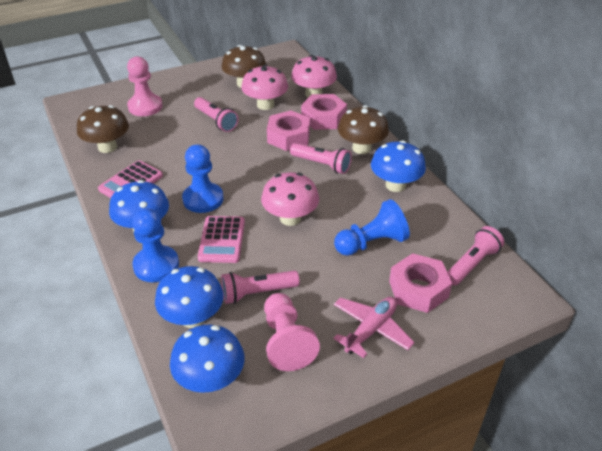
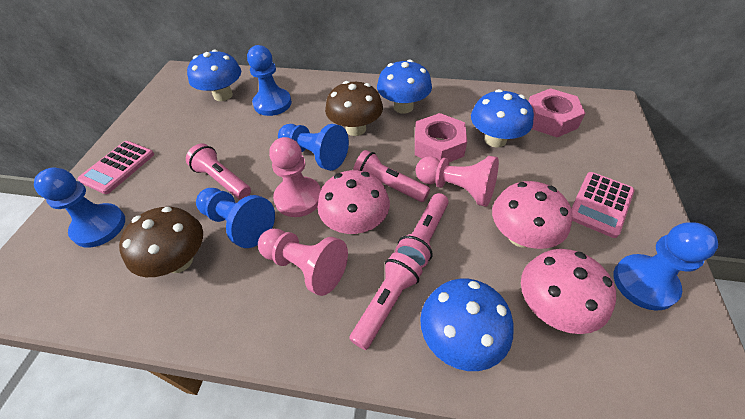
blue pawn: 3 -> 5
brown mushroom: 3 -> 2
pink nut: 3 -> 2
pink pawn: 2 -> 3
pink plane: 1 -> 0

